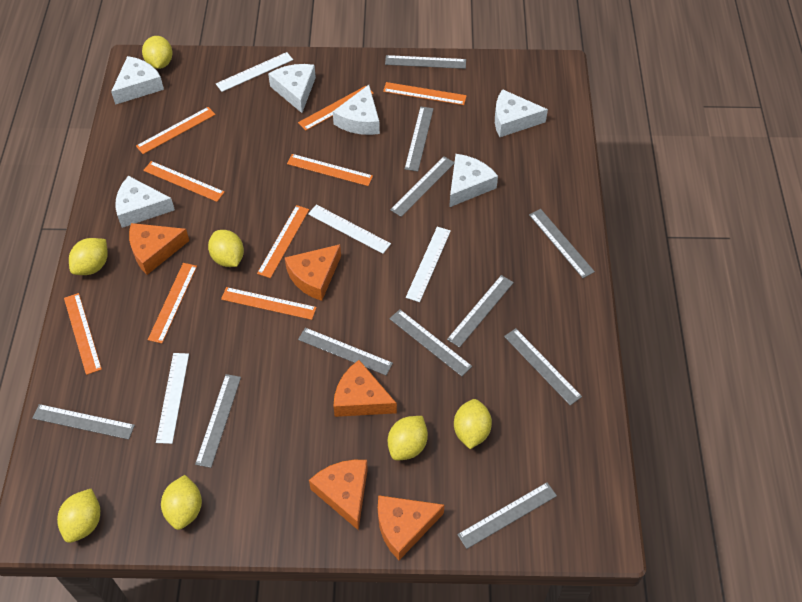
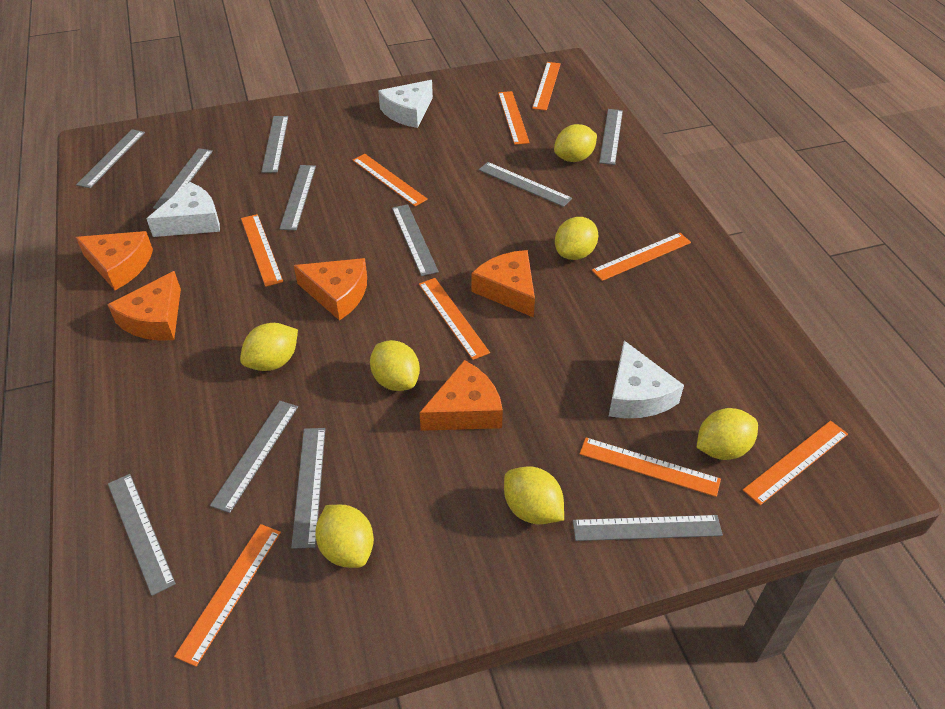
white cheese: 6 -> 3
white ruler: 4 -> 0

